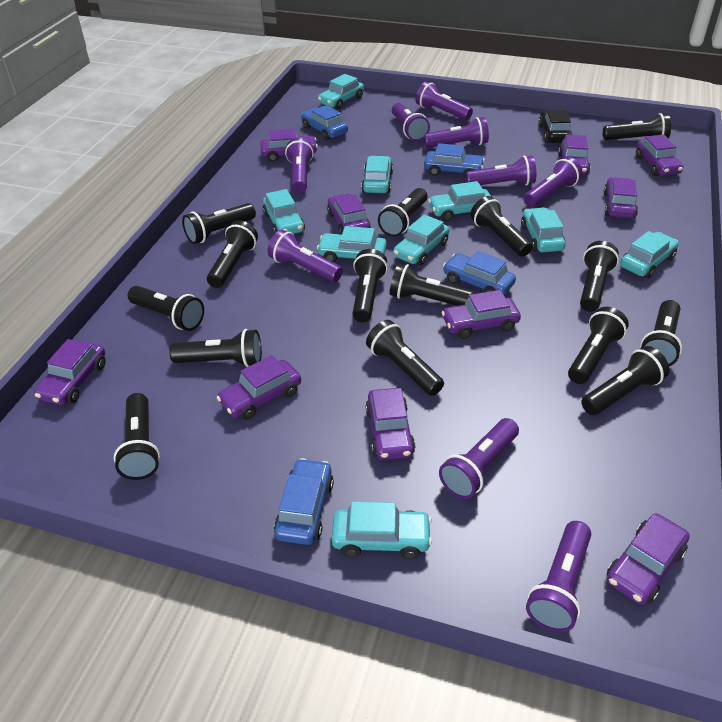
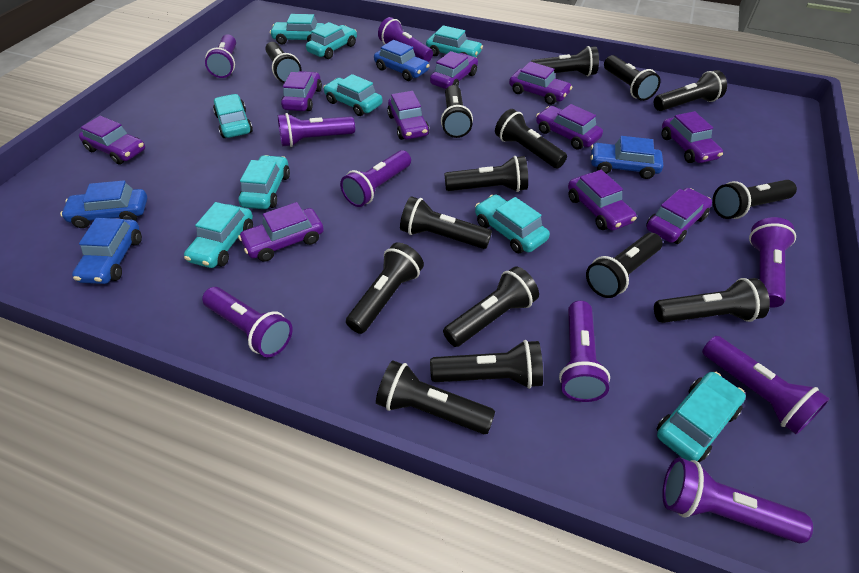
black car: 1 -> 0

